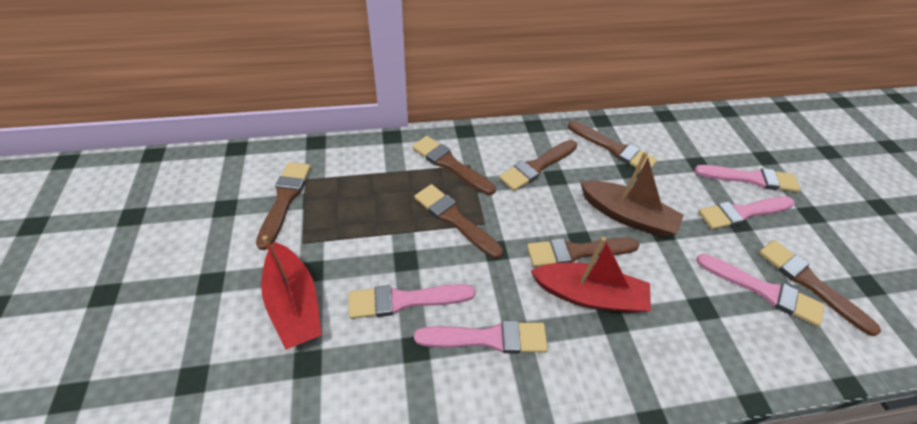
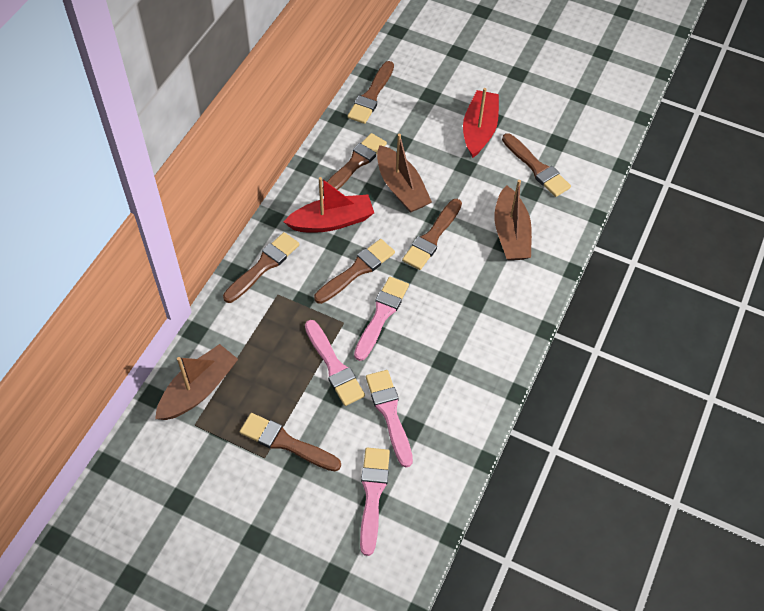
brown boat: 1 -> 3
pink brush: 5 -> 4

